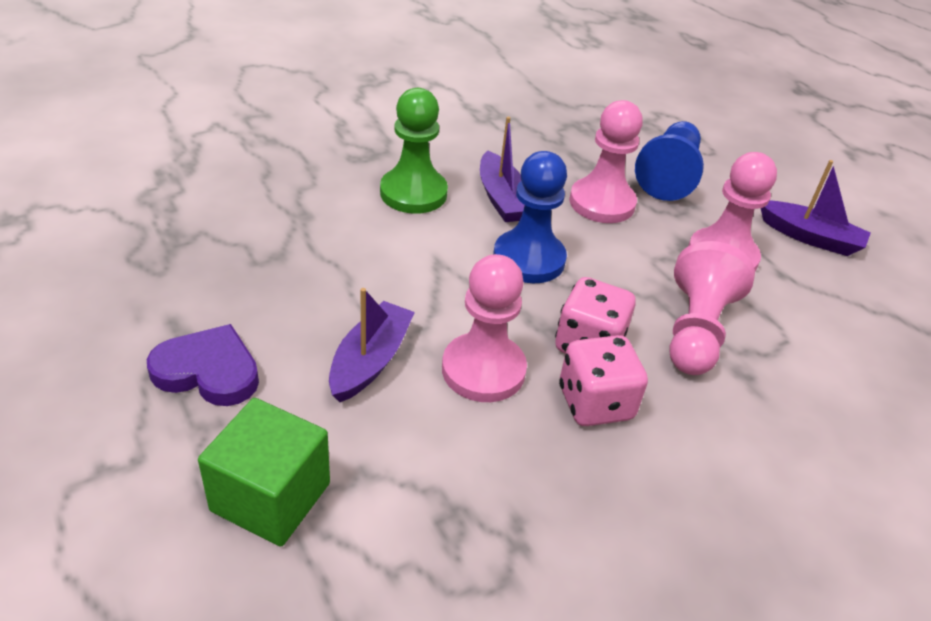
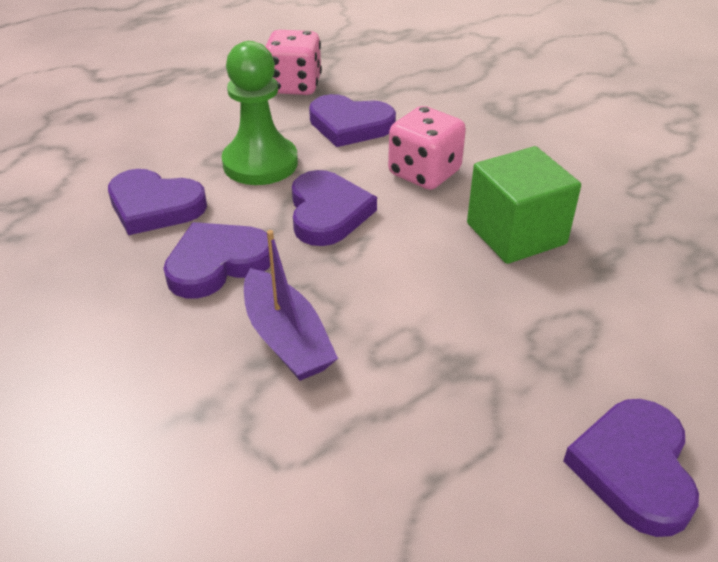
blue pawn: 2 -> 0
pink pawn: 4 -> 0
purple boat: 3 -> 1
purple heart: 1 -> 5

